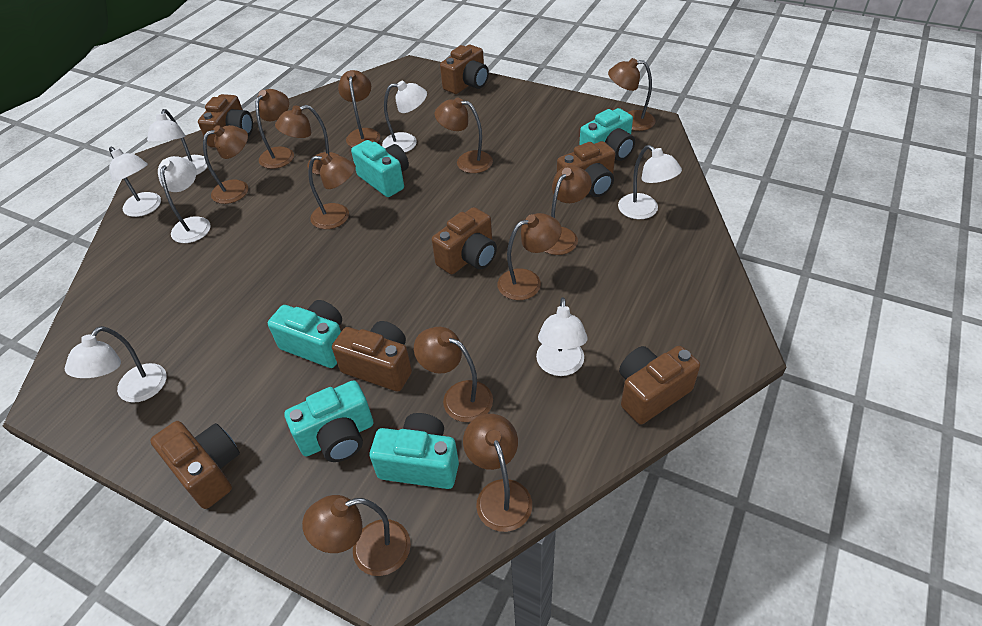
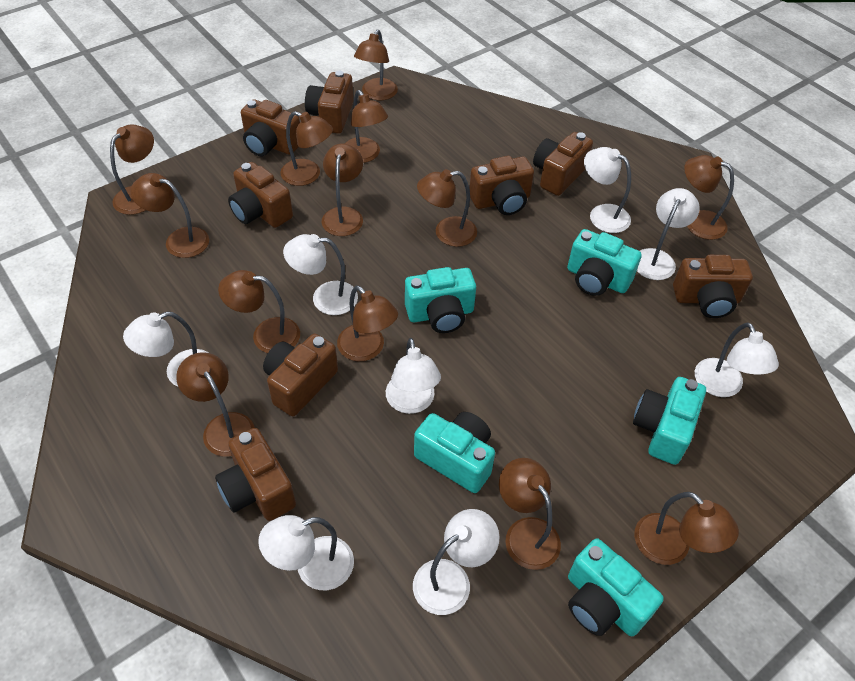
brown camera: 7 -> 8
brown lamp: 12 -> 13
white lamp: 7 -> 8

